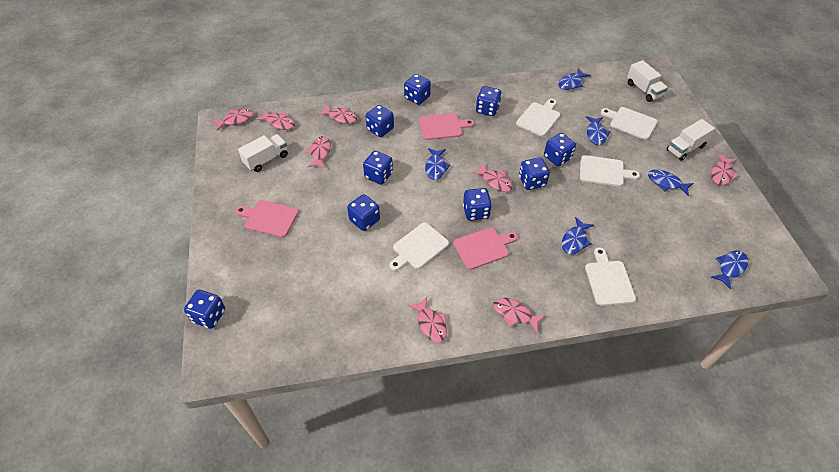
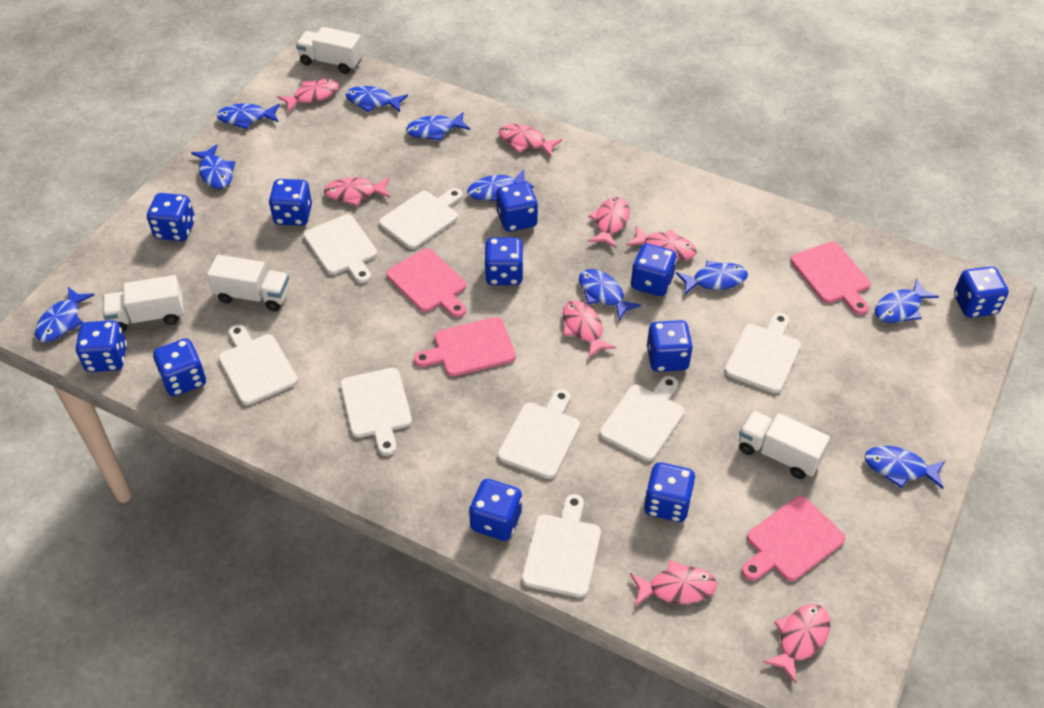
blue dice: 9 -> 11
blue fish: 6 -> 10
pink cutting board: 3 -> 4
white cutting board: 5 -> 8
white truck: 3 -> 4

